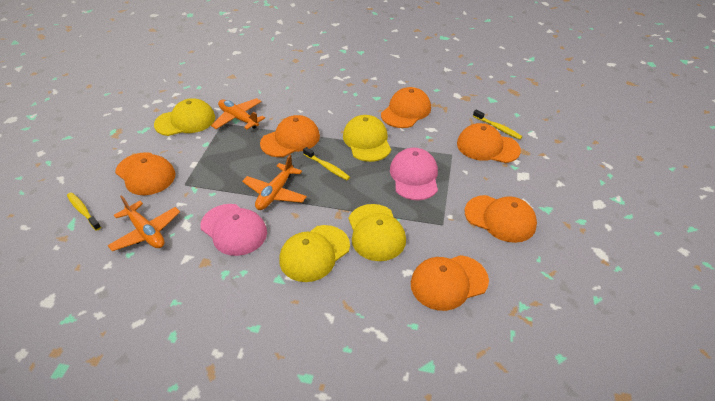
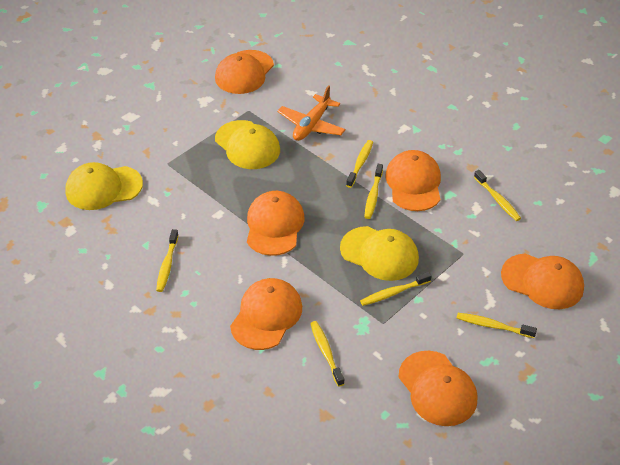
orange plane: 3 -> 1
pink cap: 2 -> 0
yellow cap: 4 -> 3
yellow toothbrush: 3 -> 7

